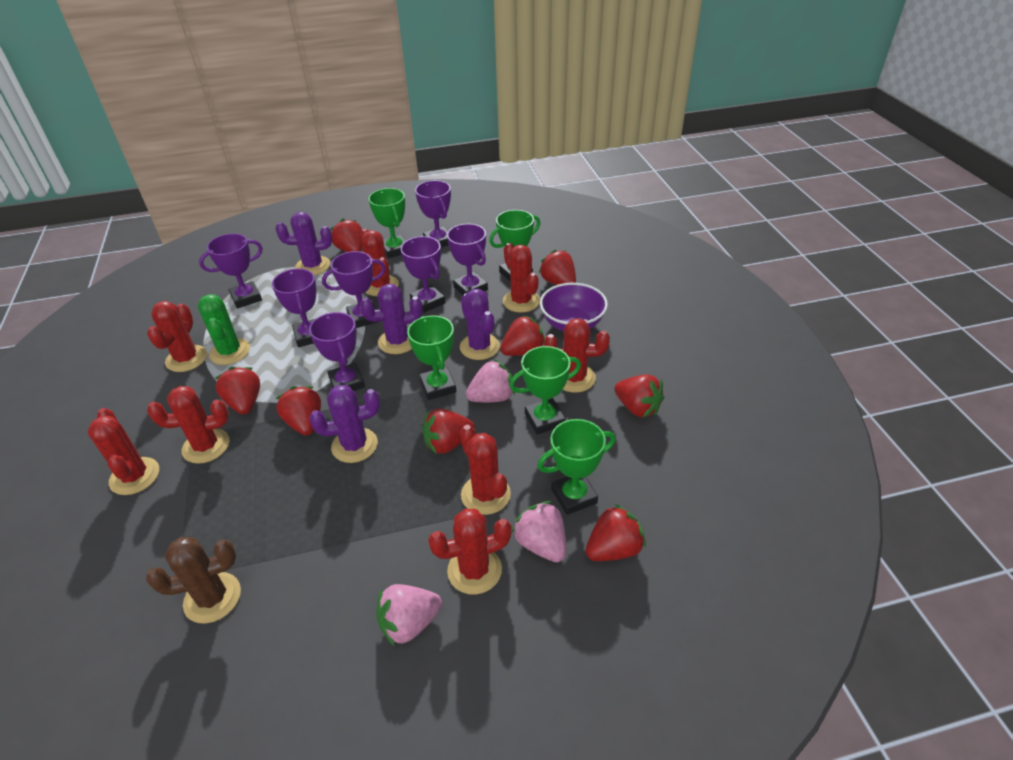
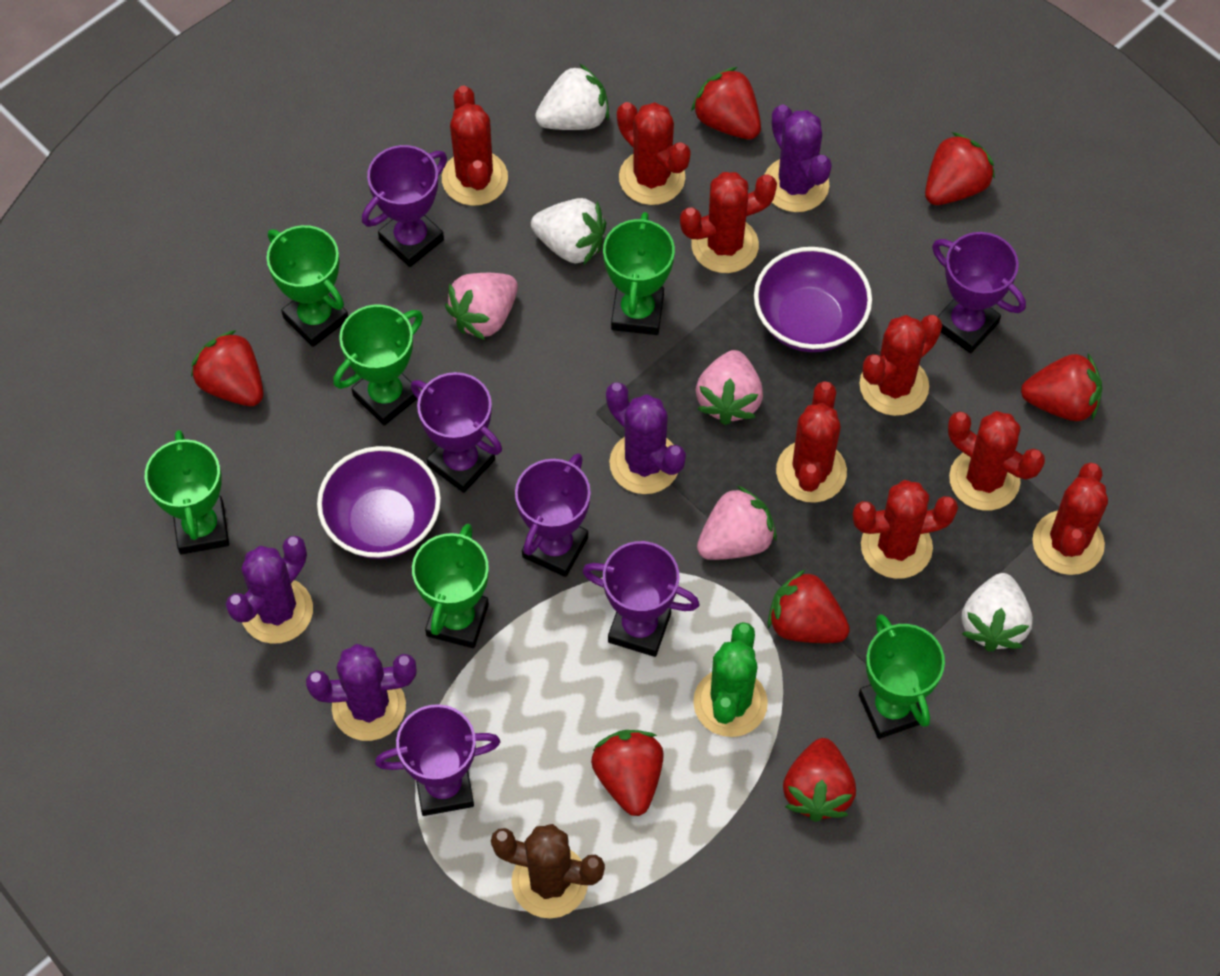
green trophy: 5 -> 6
purple bowl: 1 -> 2
purple trophy: 7 -> 6
red strawberry: 8 -> 7
white strawberry: 0 -> 3

